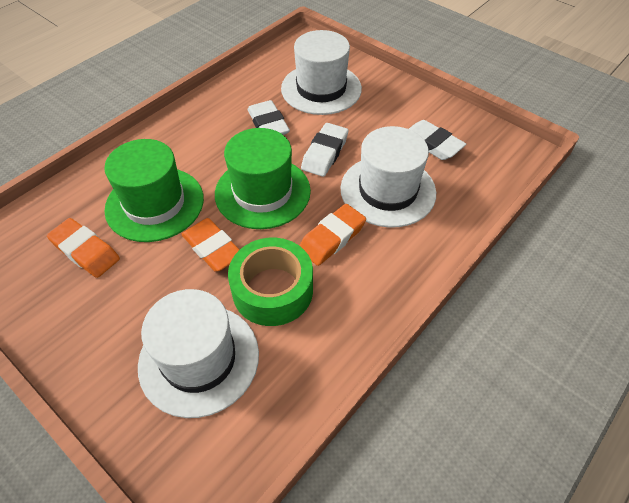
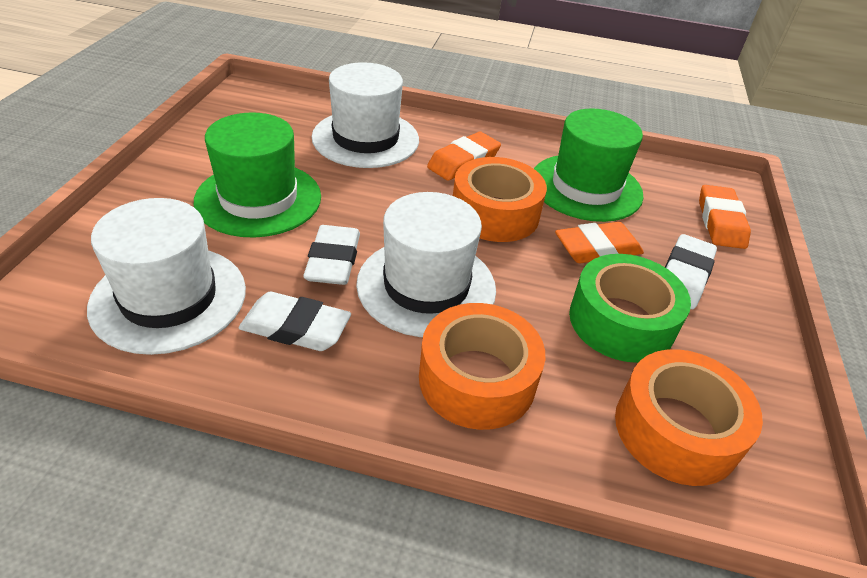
orange tape: 0 -> 3

